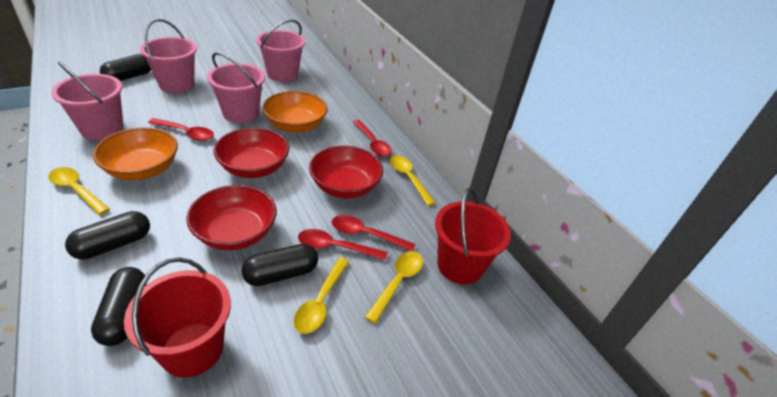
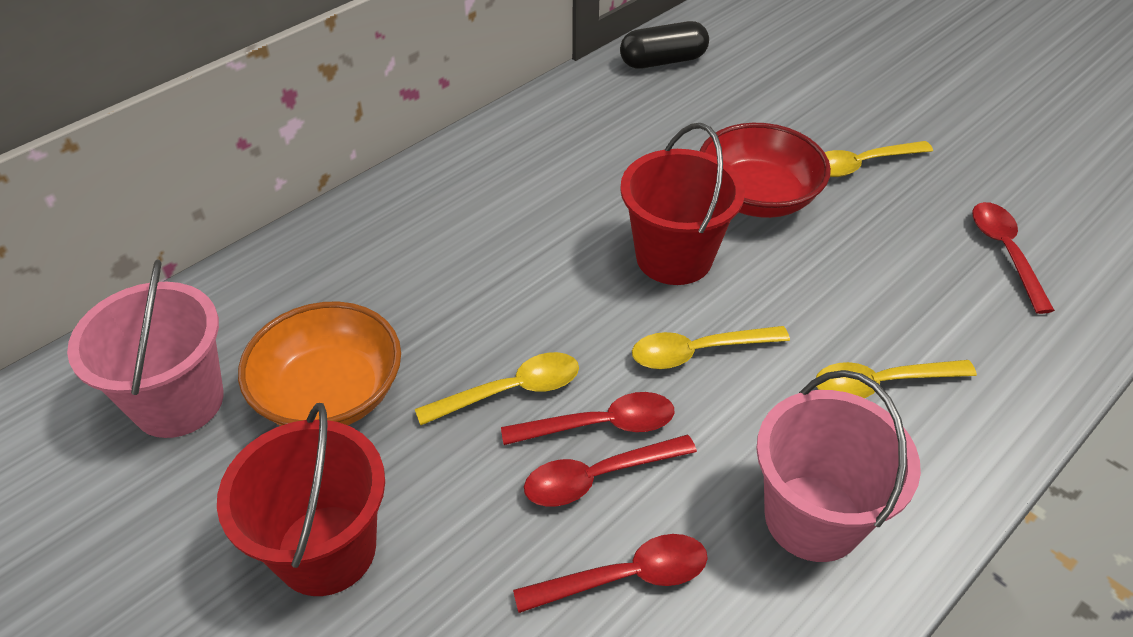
black capsule: 4 -> 1
orange bowl: 2 -> 1
pink bucket: 4 -> 2
red bowl: 3 -> 1

